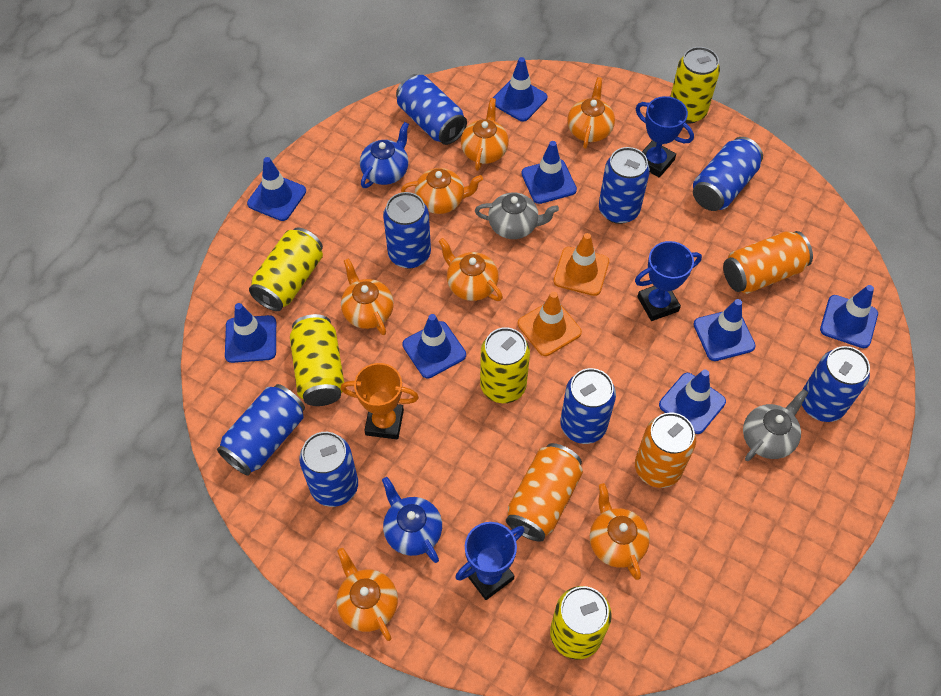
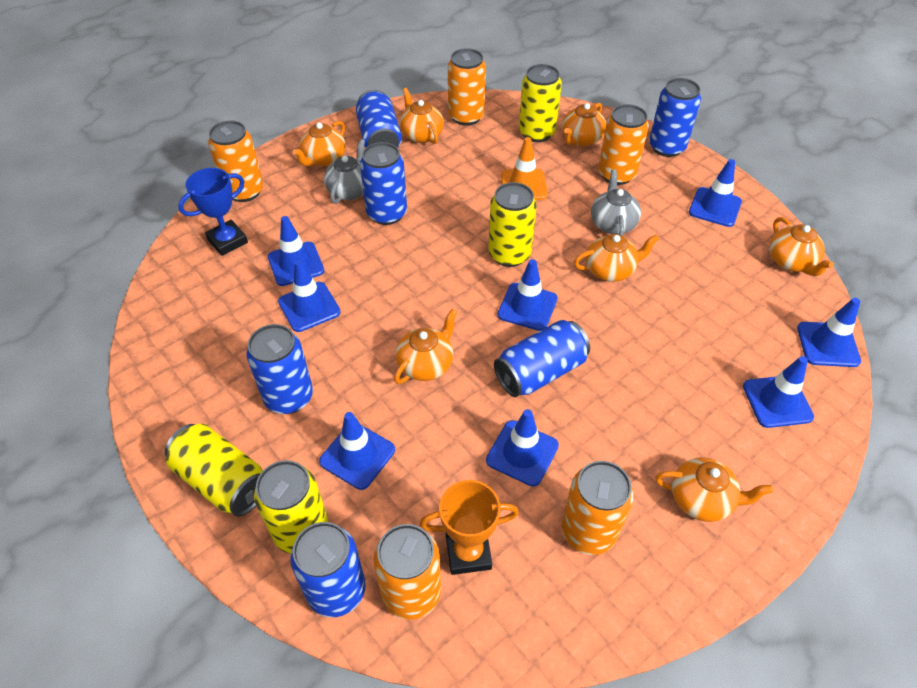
blue can: 8 -> 6
blue teapot: 2 -> 0
blue trophy: 3 -> 1
orange can: 3 -> 5
orange traffic cone: 2 -> 1
yellow can: 5 -> 4

